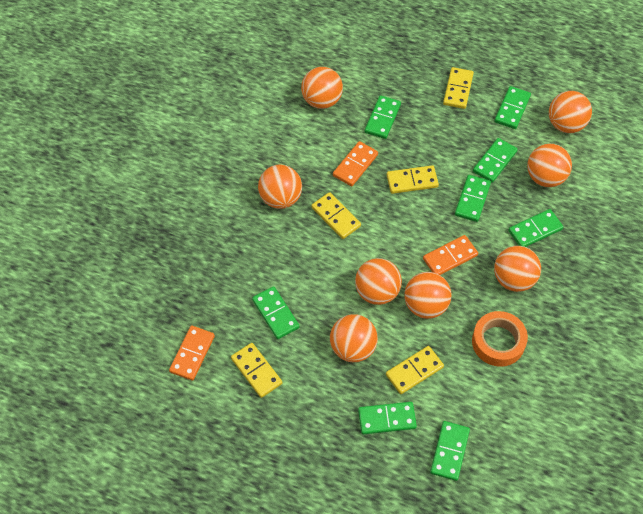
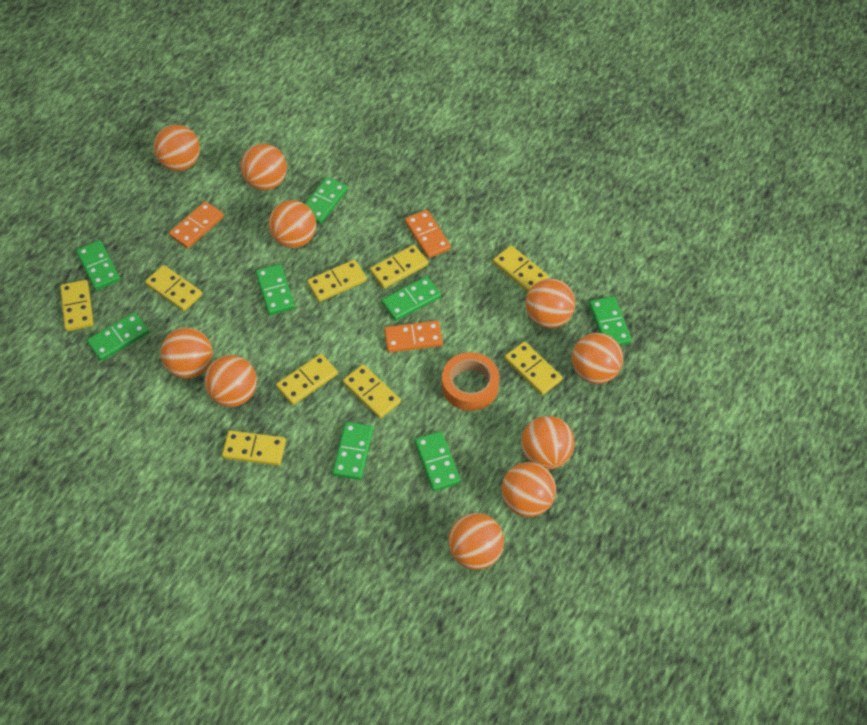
orange ball: 8 -> 10
yellow domino: 5 -> 9

